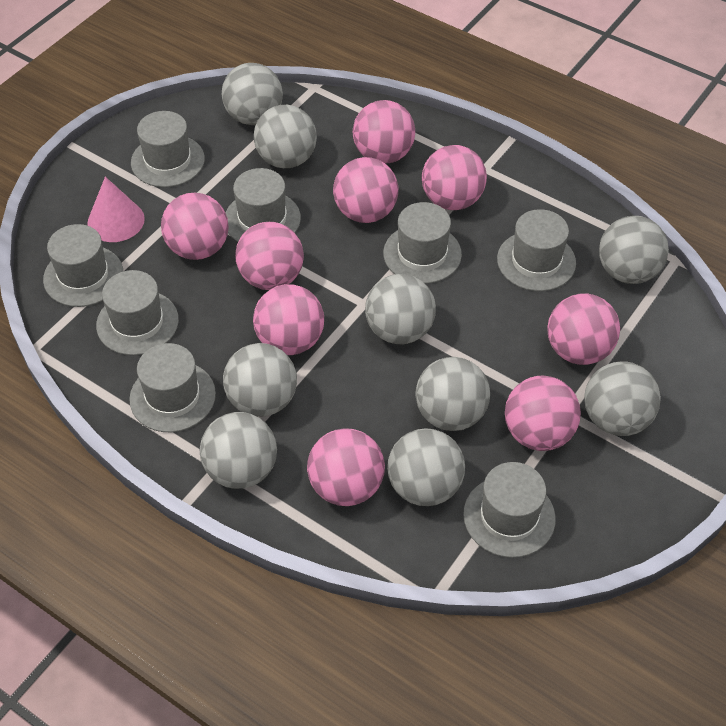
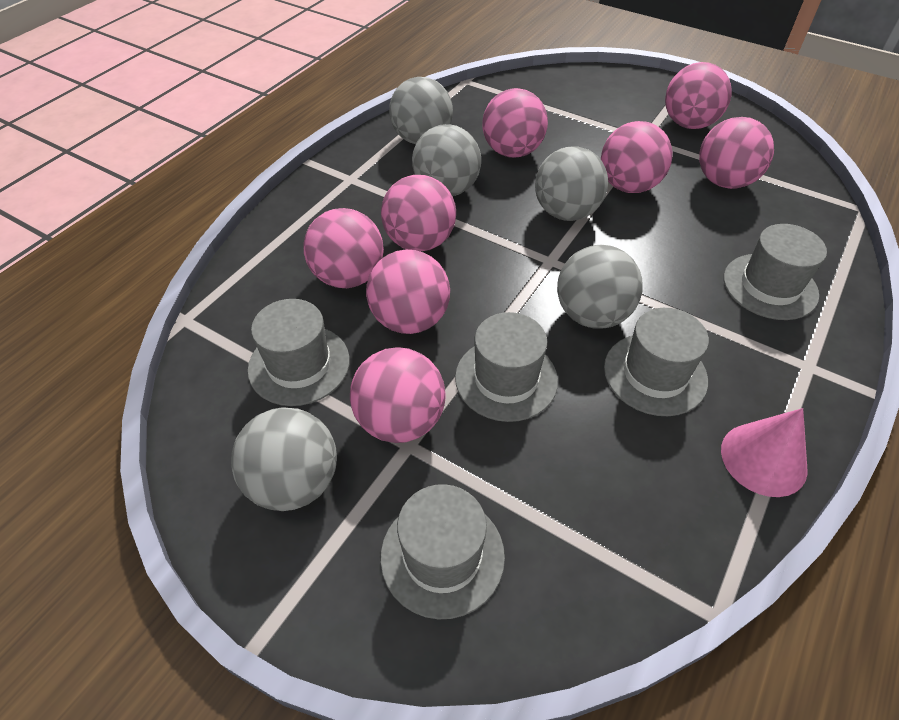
grey ball: 9 -> 5
grey hat: 8 -> 5
pink ball: 9 -> 8

